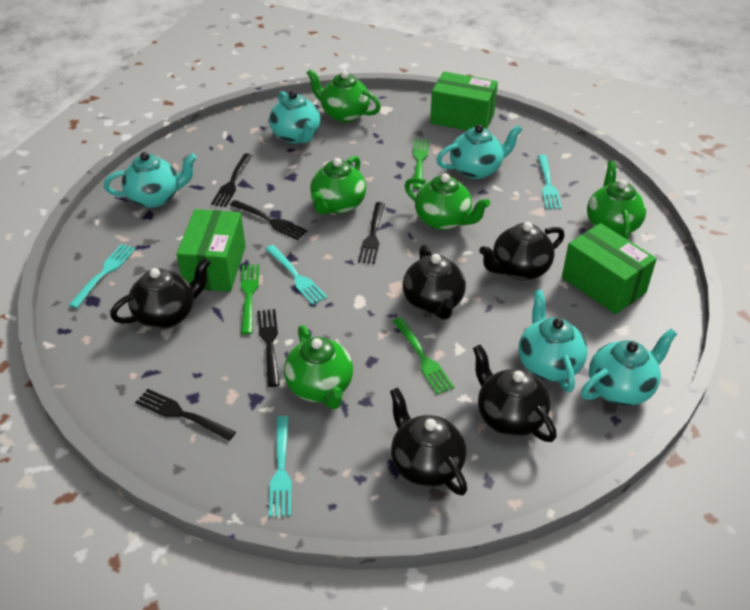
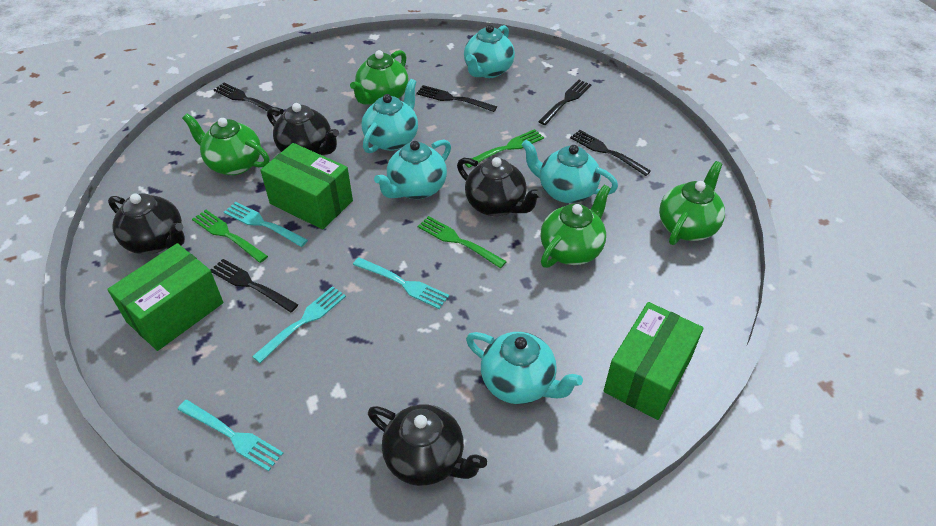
black teapot: 5 -> 4
green teapot: 5 -> 4

